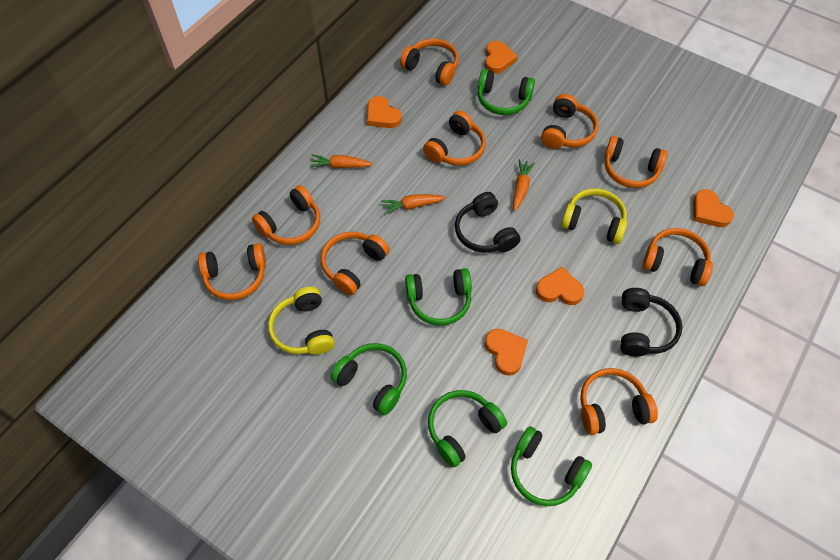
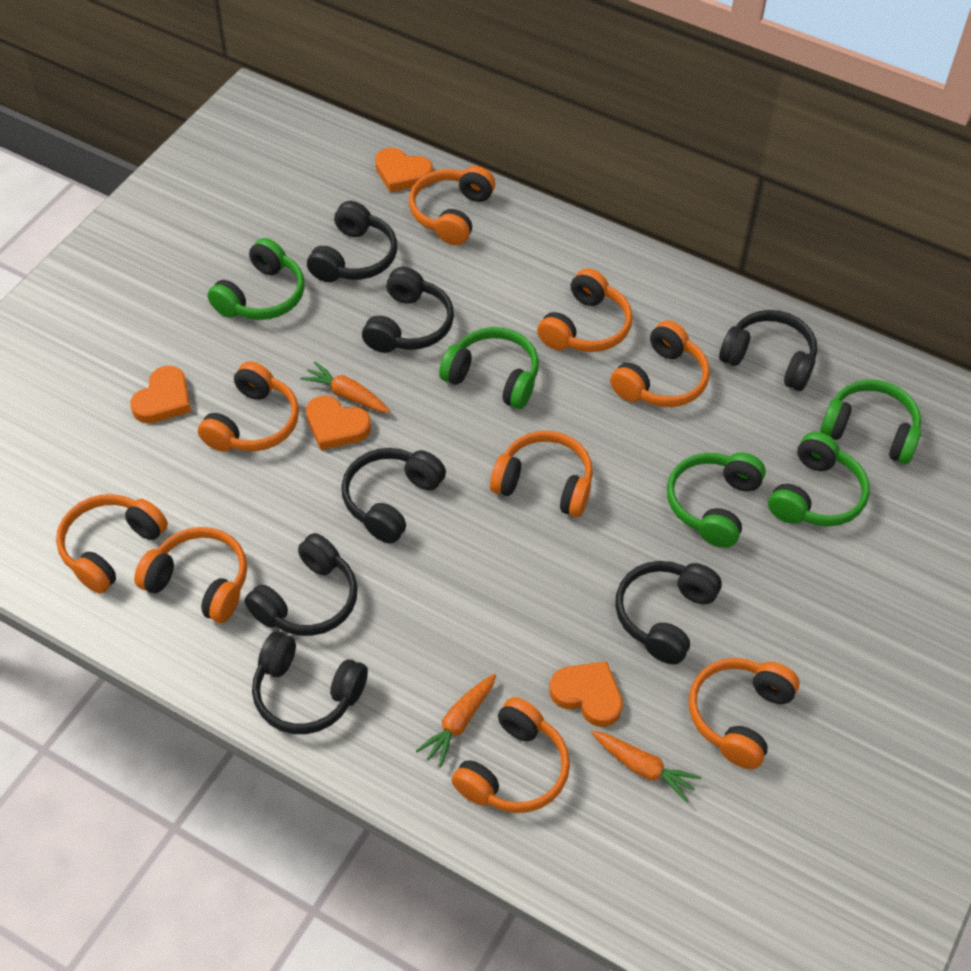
black headphones: 2 -> 7
orange heart: 5 -> 4
yellow headphones: 2 -> 0

